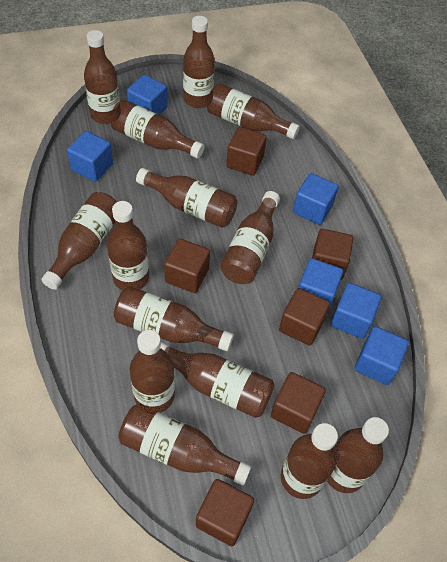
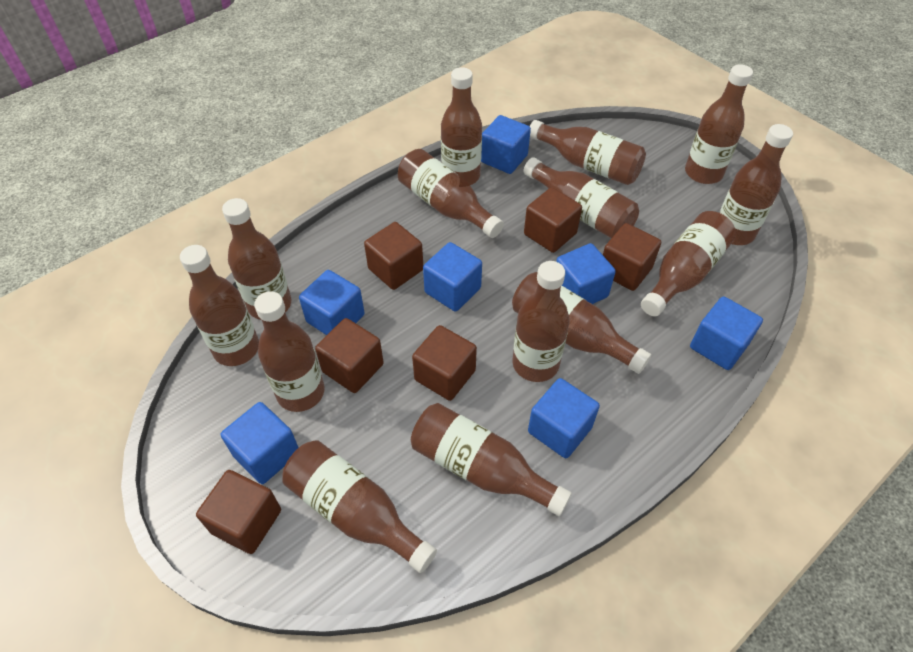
blue cube: 6 -> 7

